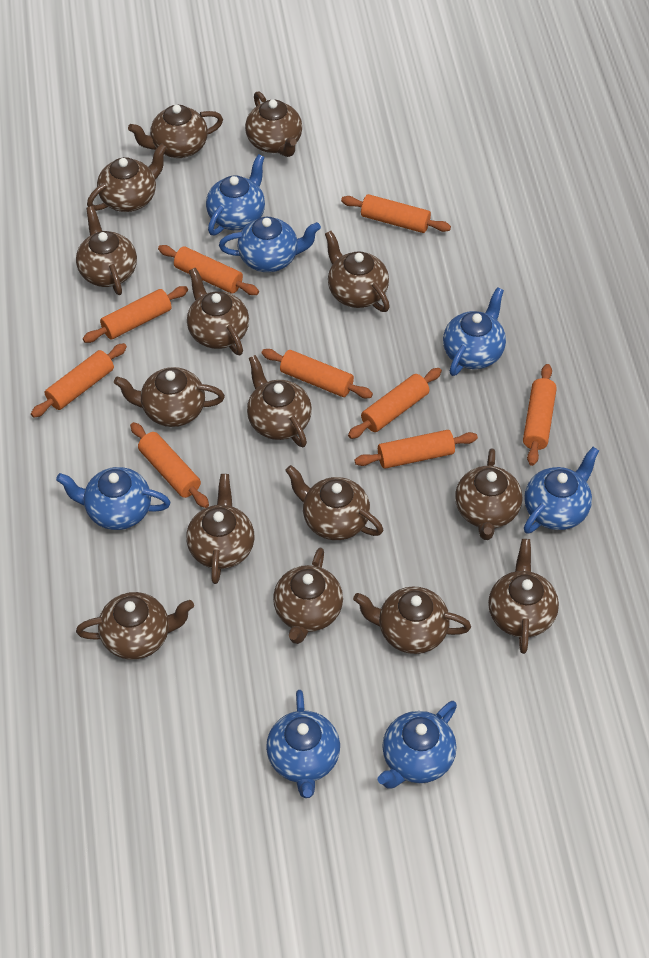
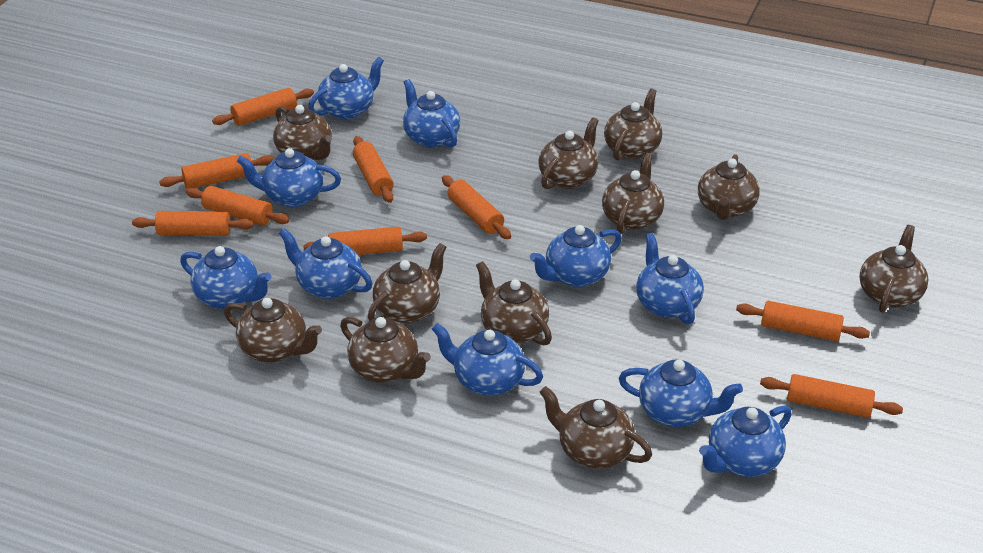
blue teapot: 7 -> 10
brown teapot: 15 -> 11

